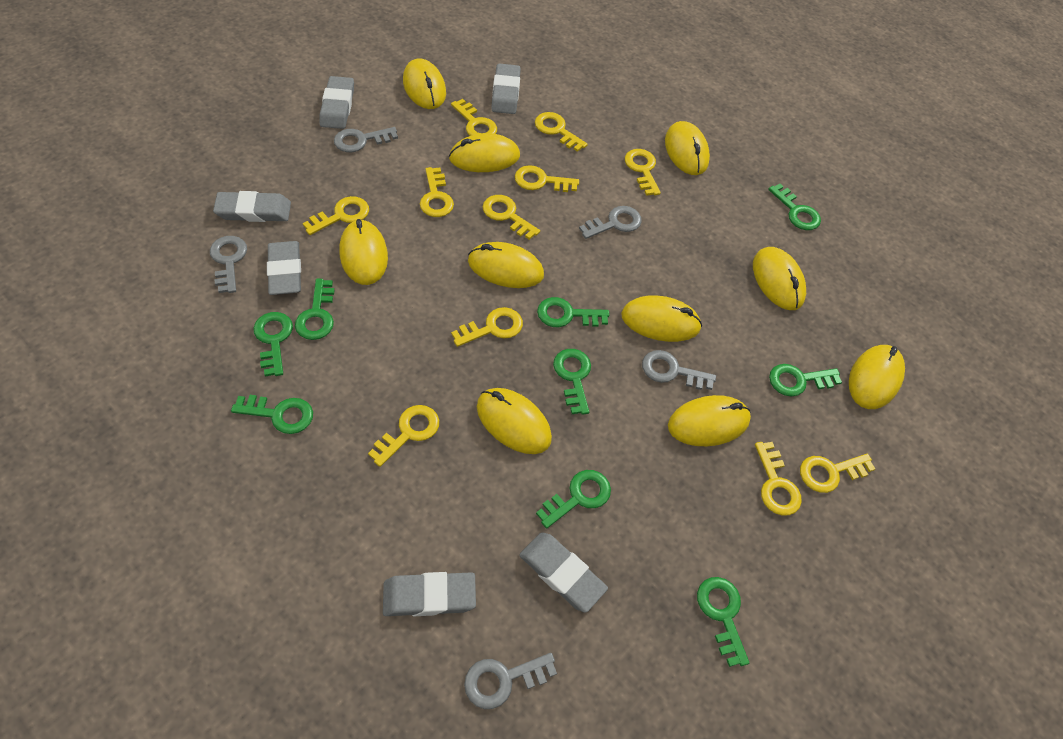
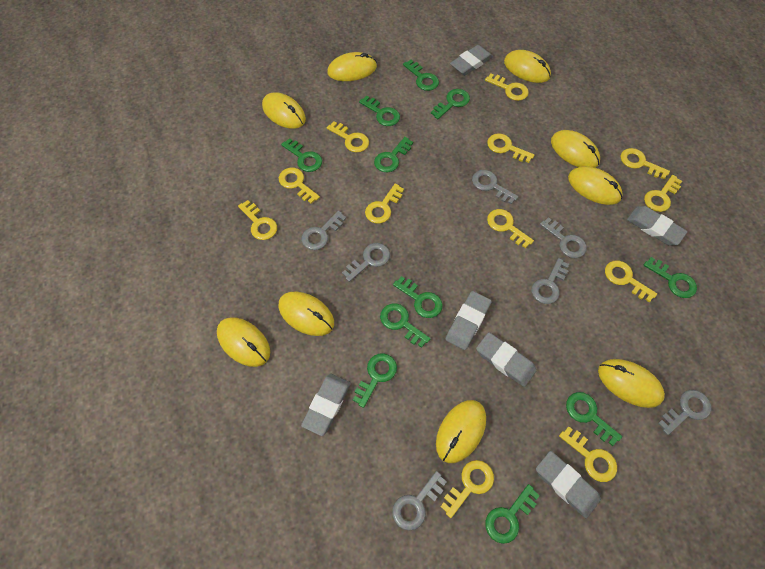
green key: 9 -> 11
grey key: 5 -> 7
yellow key: 11 -> 12
yellow mouse: 10 -> 9

